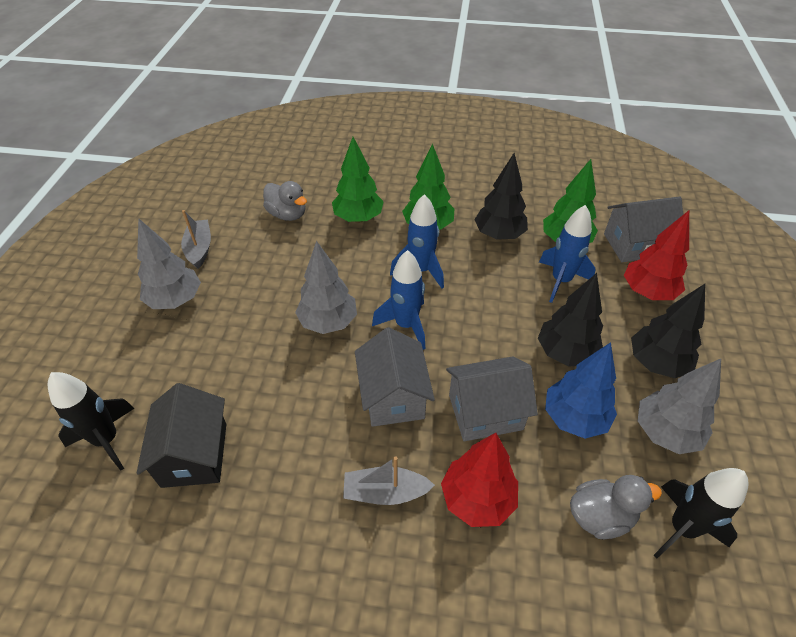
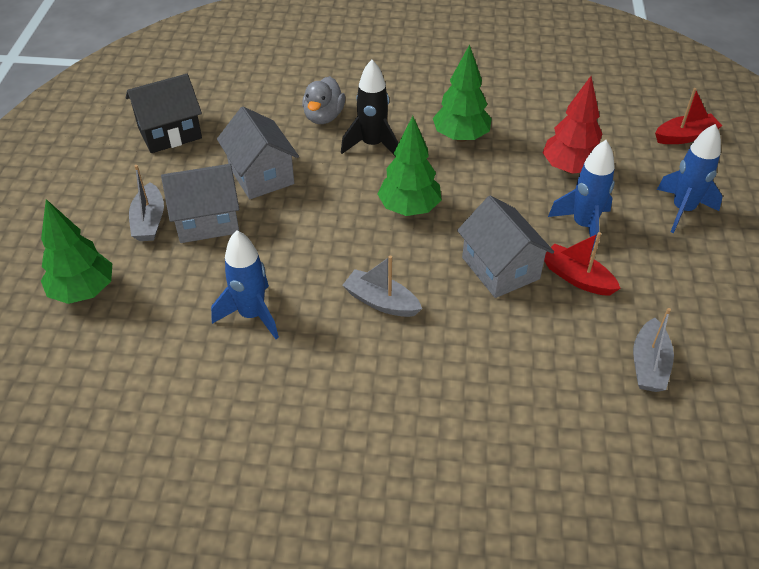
black rocket: 2 -> 1
black tree: 3 -> 0
blue tree: 1 -> 0
grey boat: 2 -> 3
grey duck: 2 -> 1
grey tree: 3 -> 0
red boat: 0 -> 2
red tree: 2 -> 1

